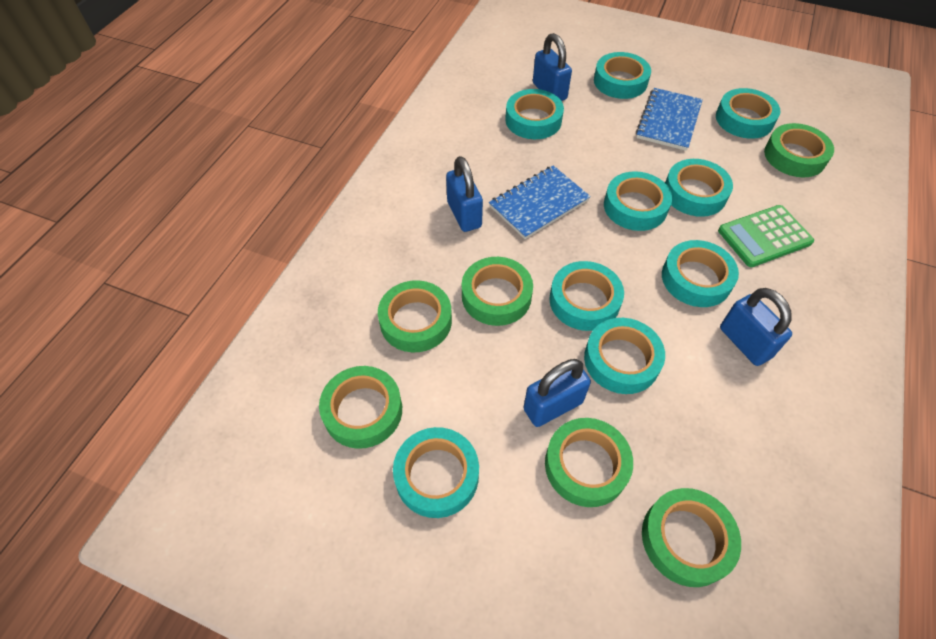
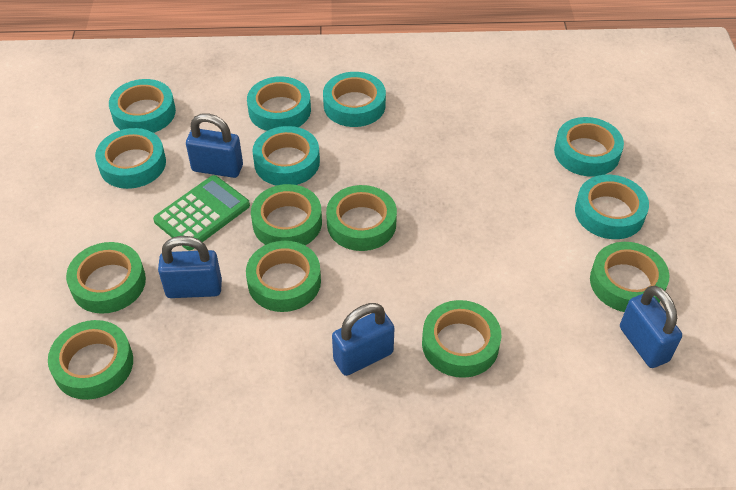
blue notebook: 2 -> 0
green tape: 6 -> 7
turquoise tape: 9 -> 7

